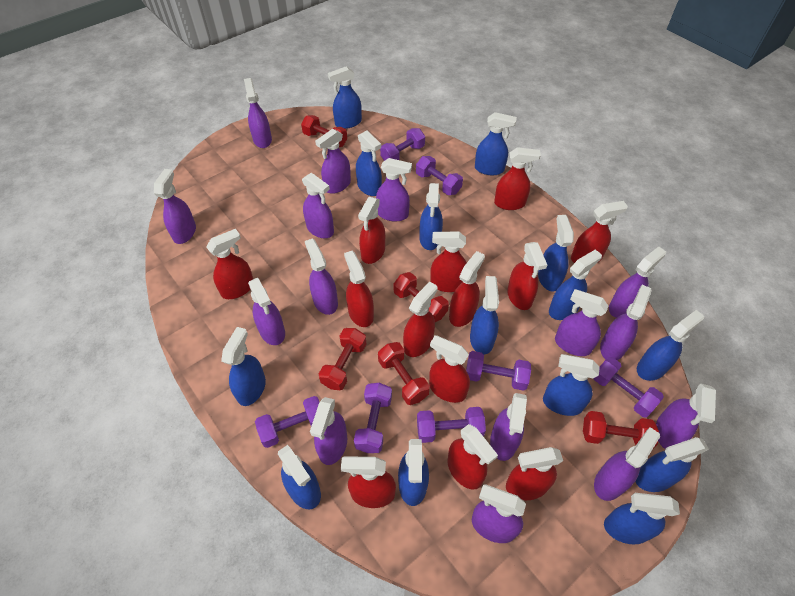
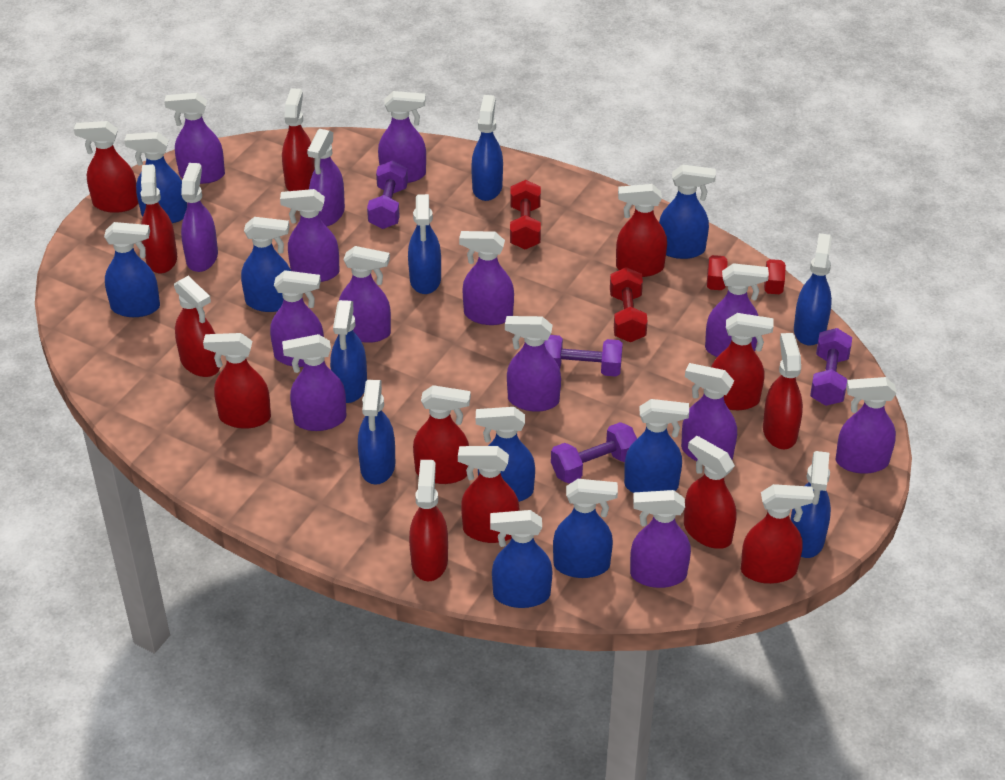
purple dumbbell: 7 -> 4
purple spray bottle: 15 -> 14
red dumbbell: 5 -> 3

